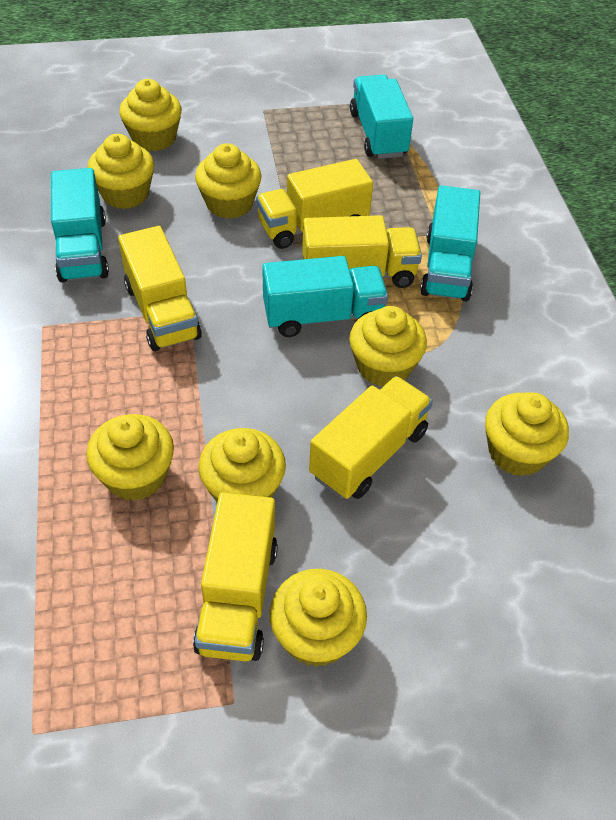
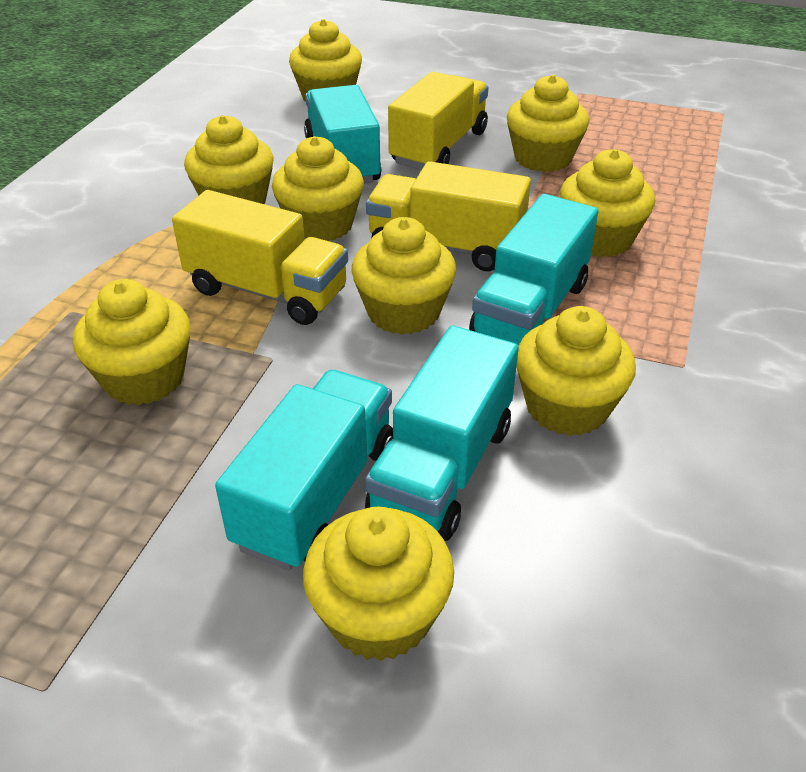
yellow cupcake: 8 -> 9
yellow truck: 5 -> 3

